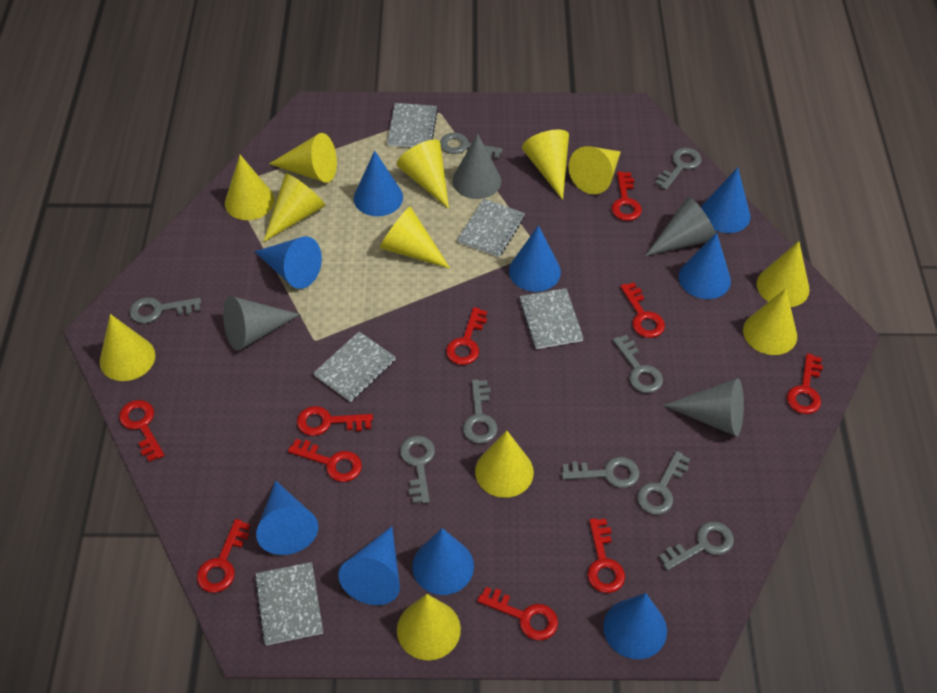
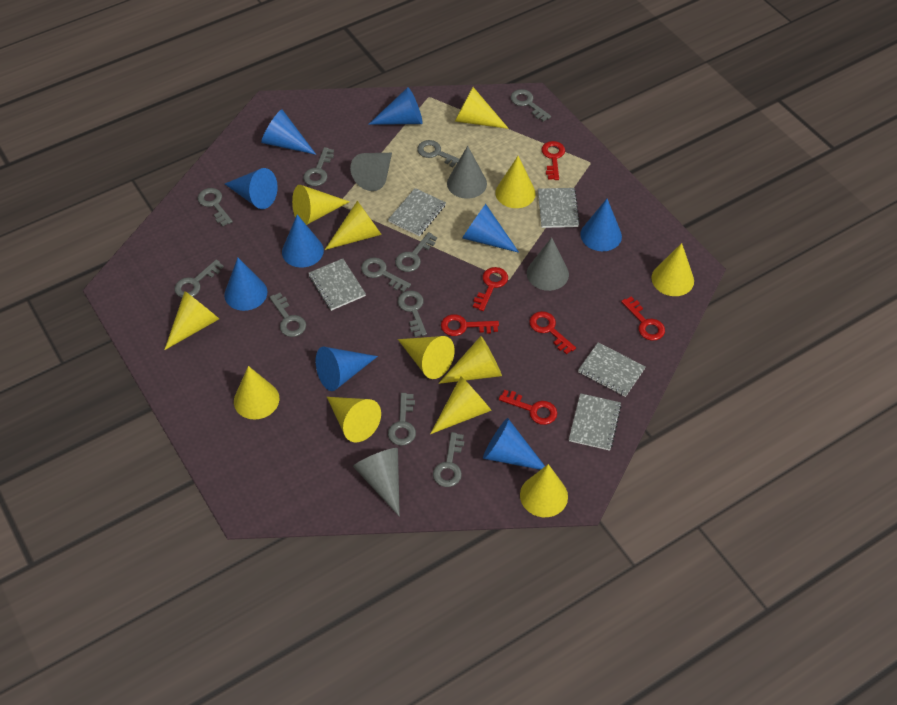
grey key: 9 -> 11
red key: 10 -> 6

